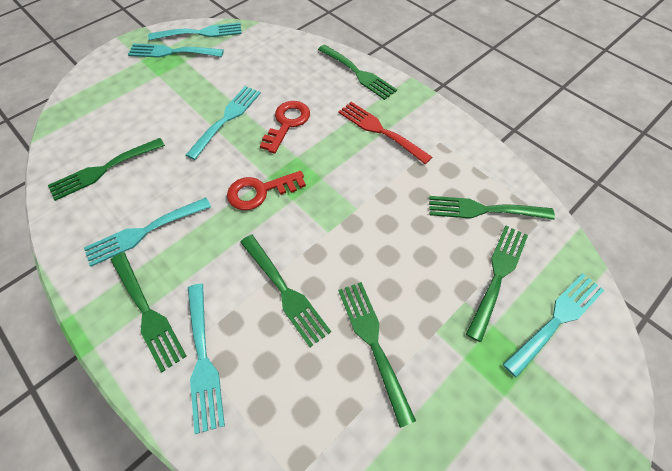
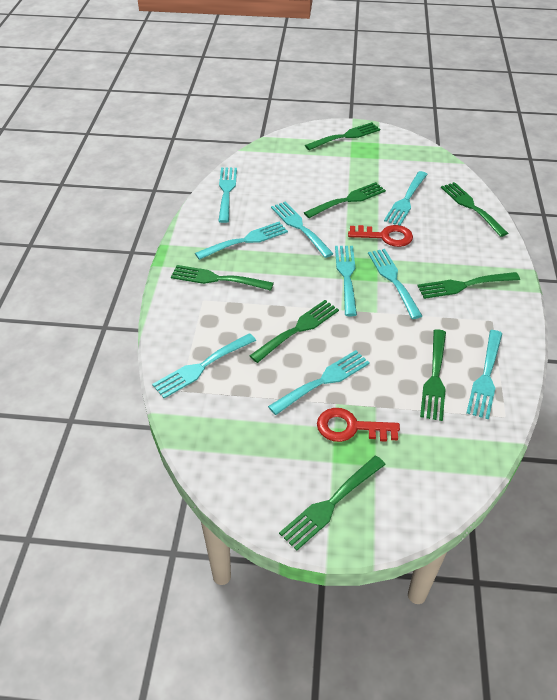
green fork: 7 -> 8
red fork: 1 -> 0
turquoise fork: 6 -> 9

